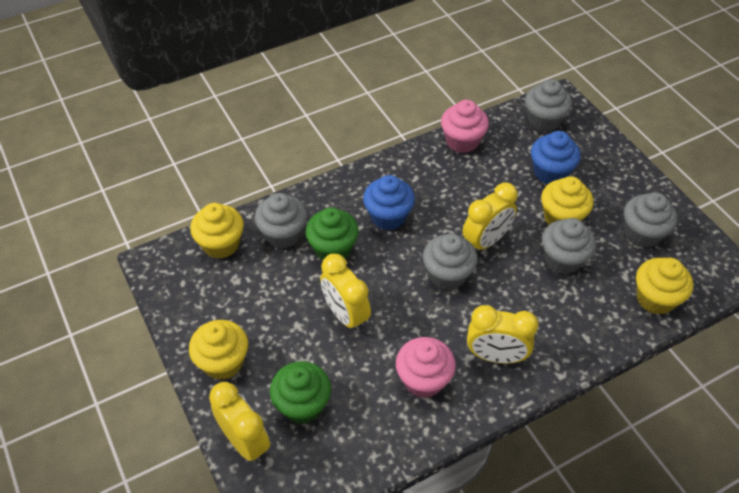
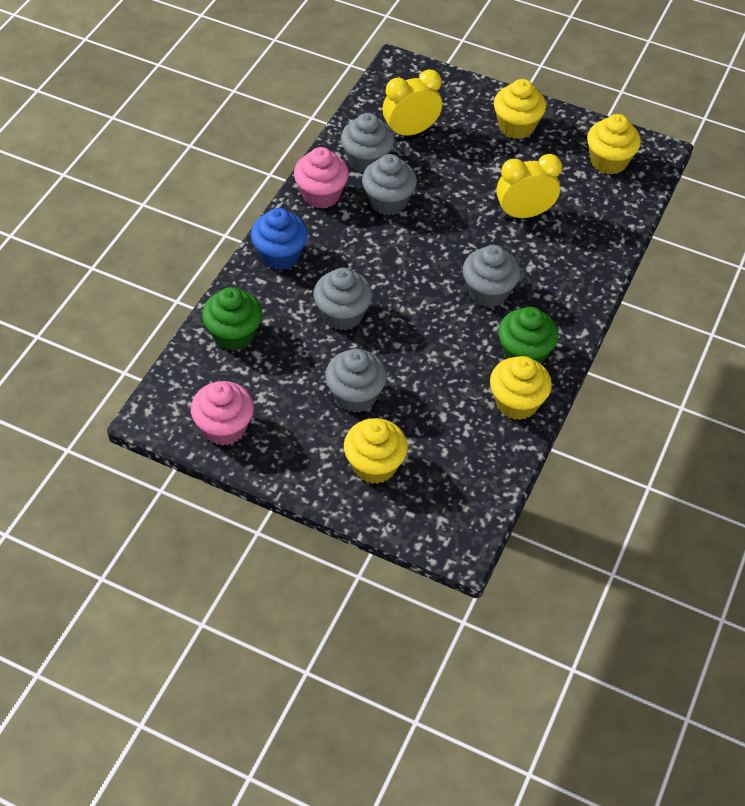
blue cupcake: 2 -> 1
yellow clock: 4 -> 2

